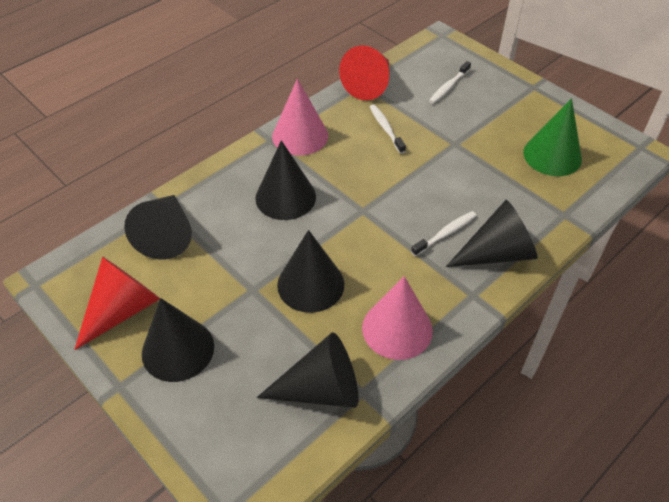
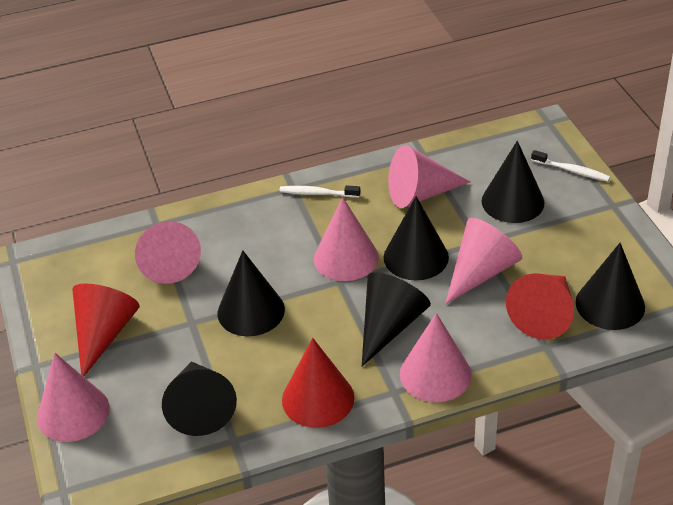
green cone: 1 -> 0
pink cone: 2 -> 6
red cone: 2 -> 3
white toothbrush: 3 -> 2

